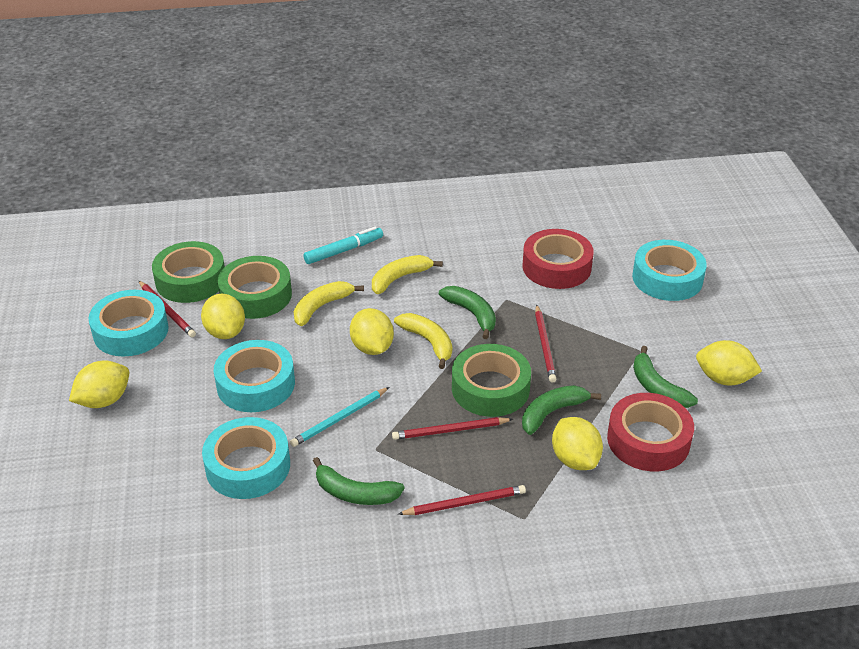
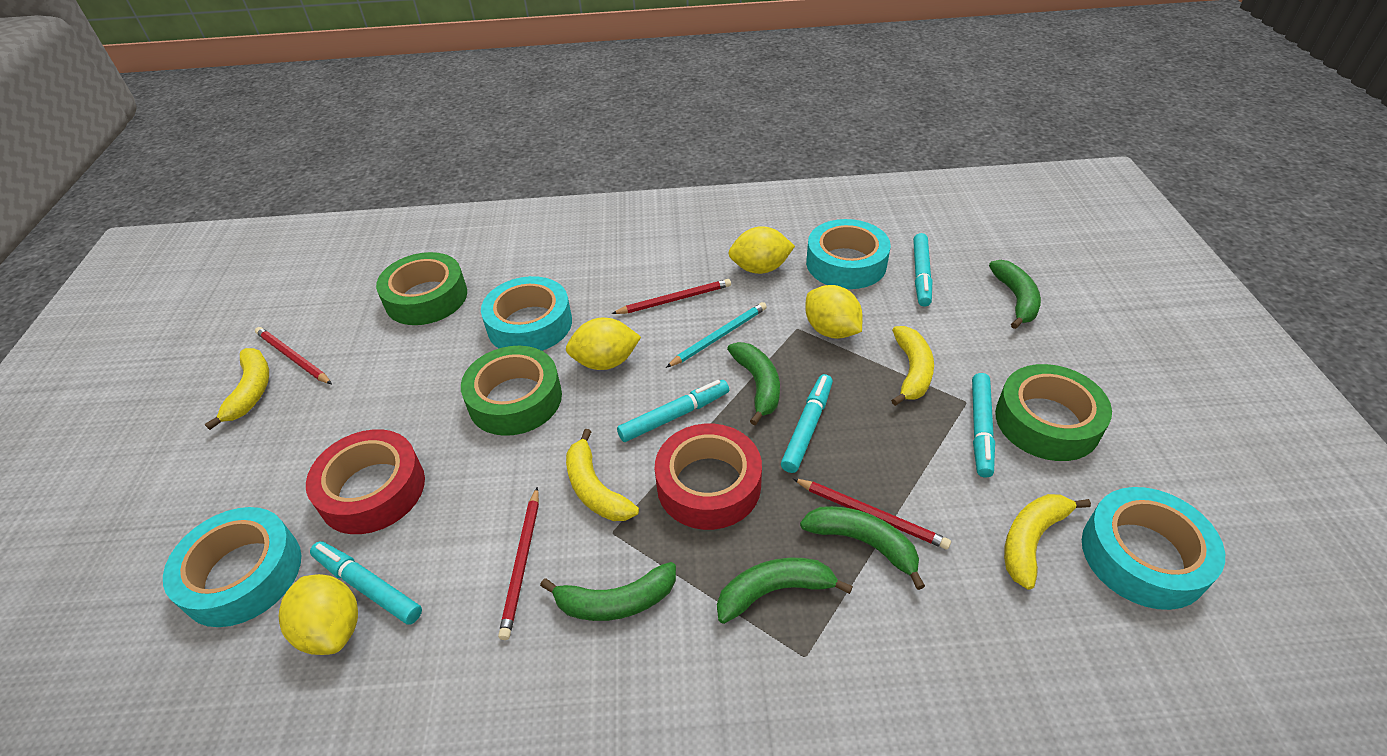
green banana: 4 -> 5
turquoise marker: 1 -> 5
yellow banana: 3 -> 4
yellow lemon: 5 -> 4

